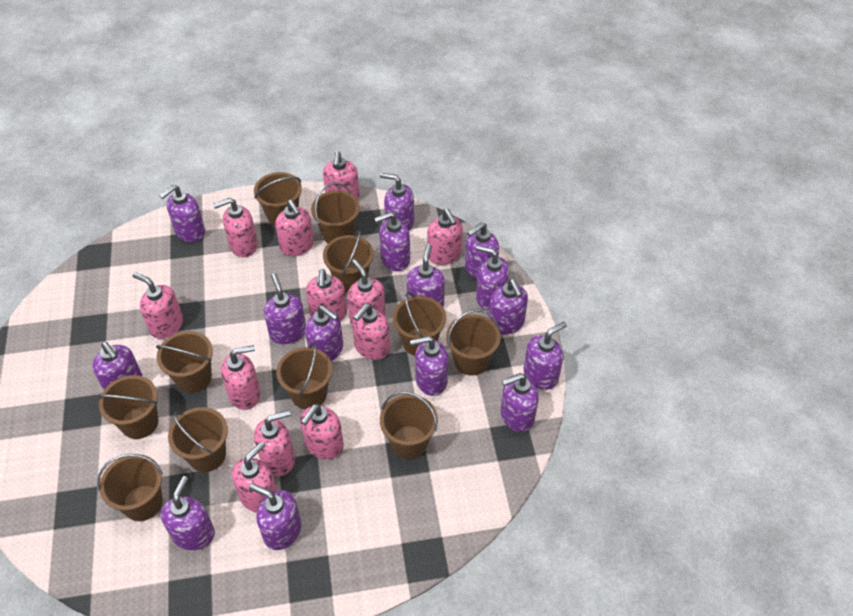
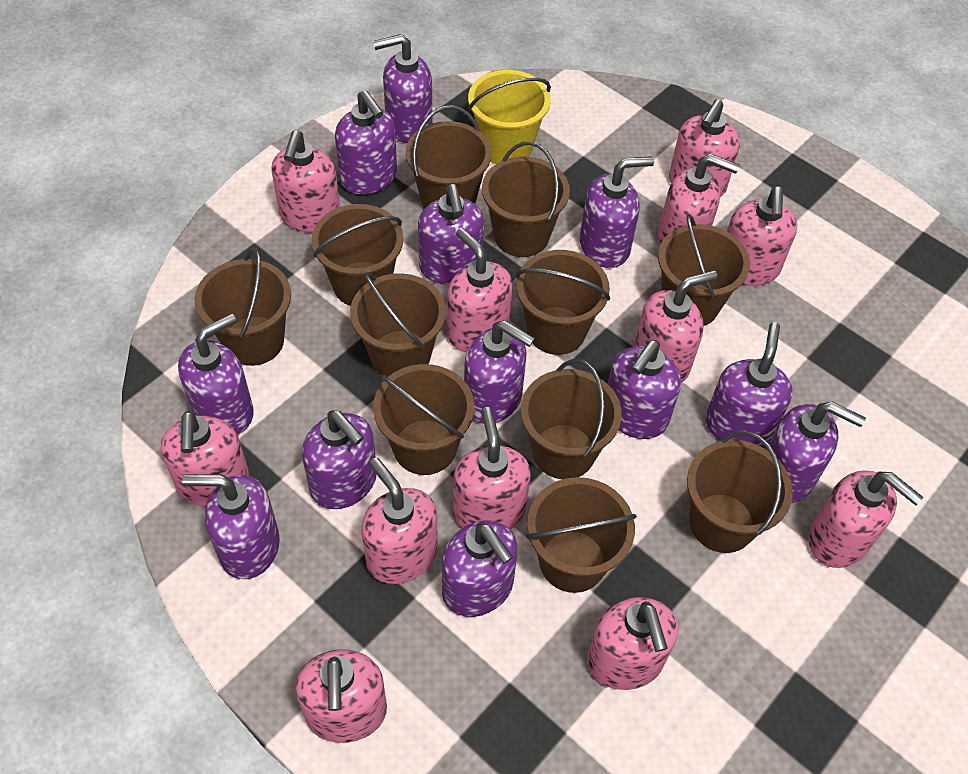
purple soap dispenser: 15 -> 12
yellow bucket: 0 -> 1

